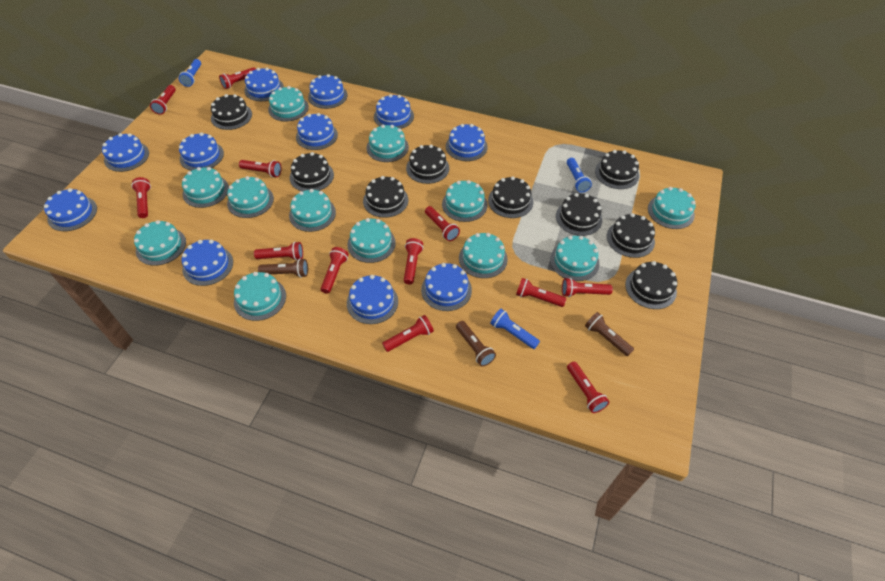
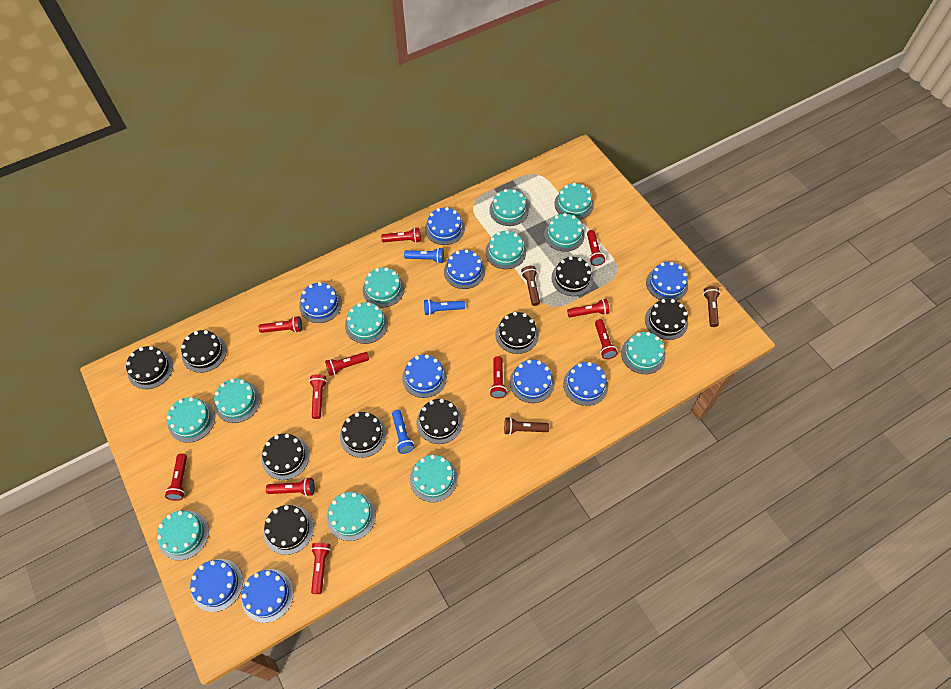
blue cake: 11 -> 9
red flashlight: 12 -> 11

